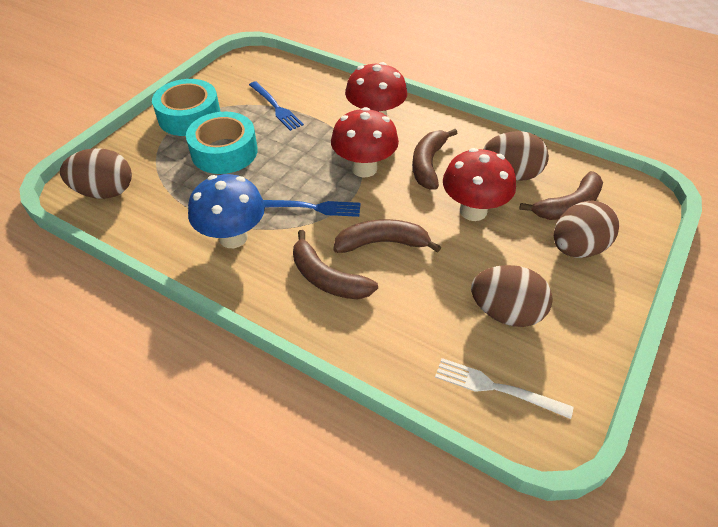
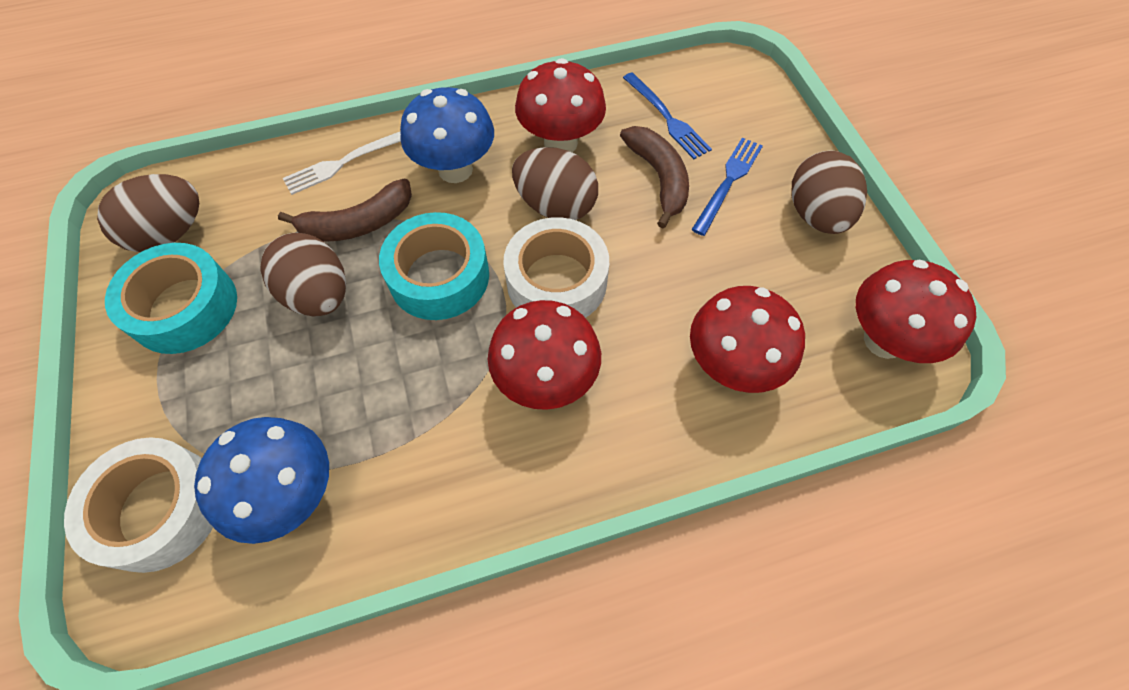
blue mushroom: 1 -> 2
brown banana: 4 -> 2
red mushroom: 3 -> 4
white tape: 0 -> 2

